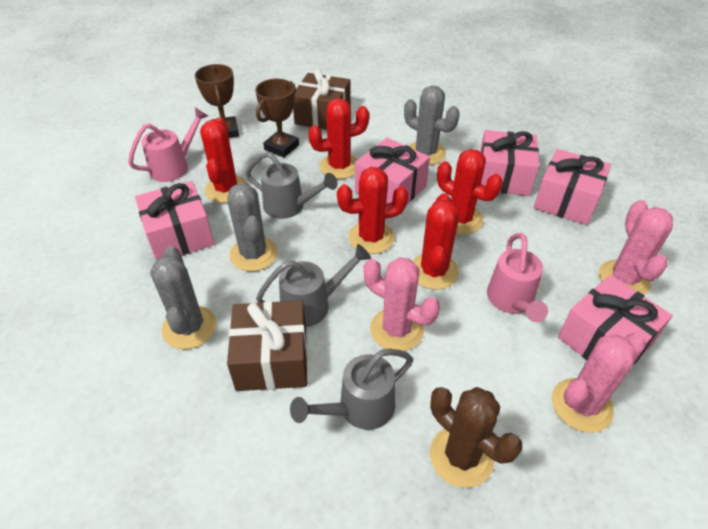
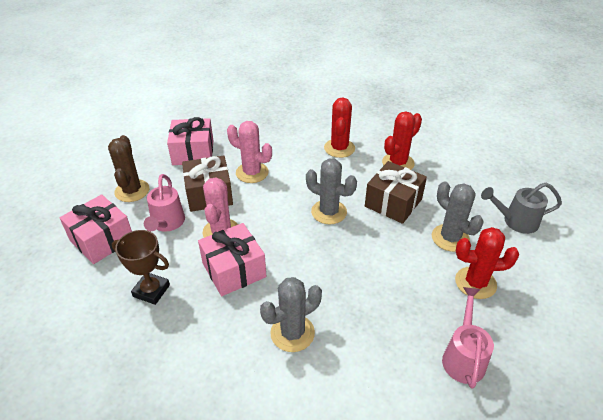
brown trophy: 2 -> 1
grey watering can: 3 -> 1
pink cactus: 3 -> 2
pink gift: 5 -> 3
red cactus: 5 -> 3

